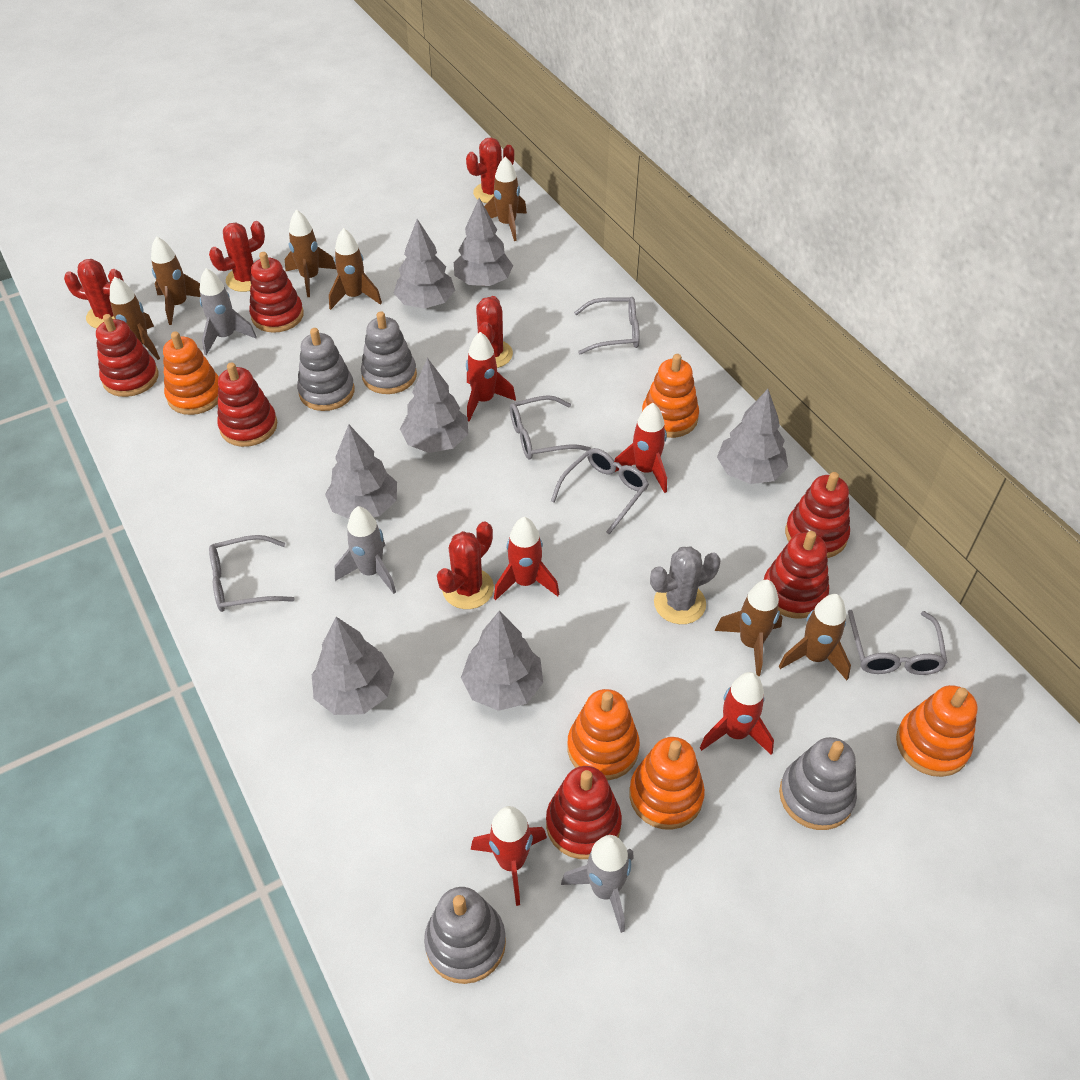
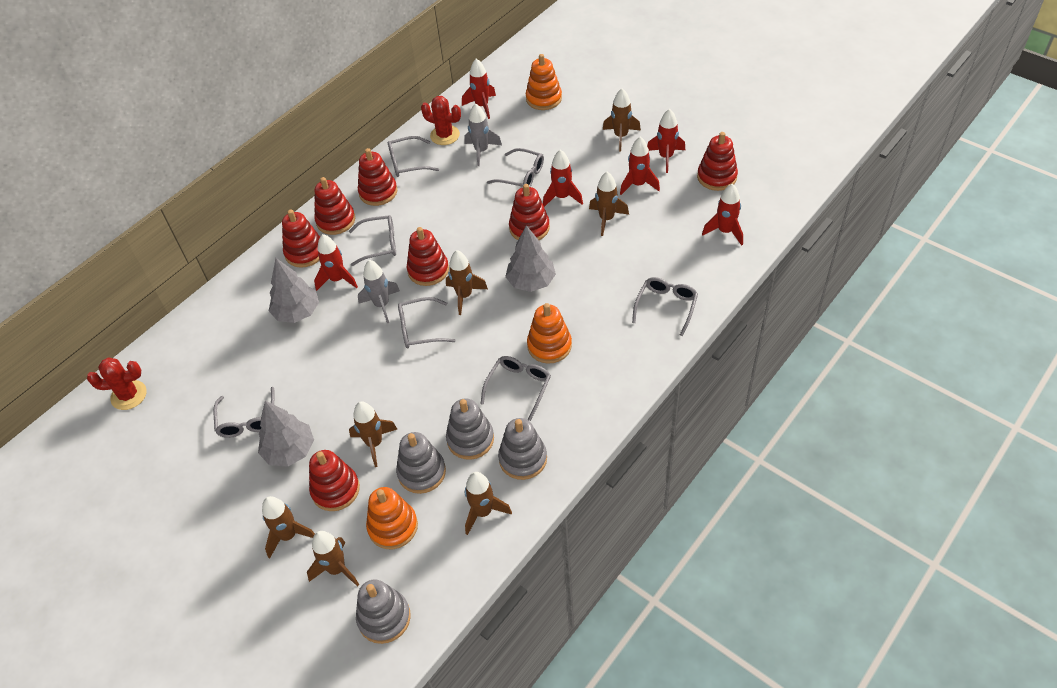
grey cactus: 1 -> 0
grey glasses: 5 -> 7
grey rocket: 3 -> 2
grey tree: 7 -> 3
orange stacking toy: 5 -> 3
red cactus: 5 -> 2
red rocket: 5 -> 6
red stacking toy: 6 -> 7

